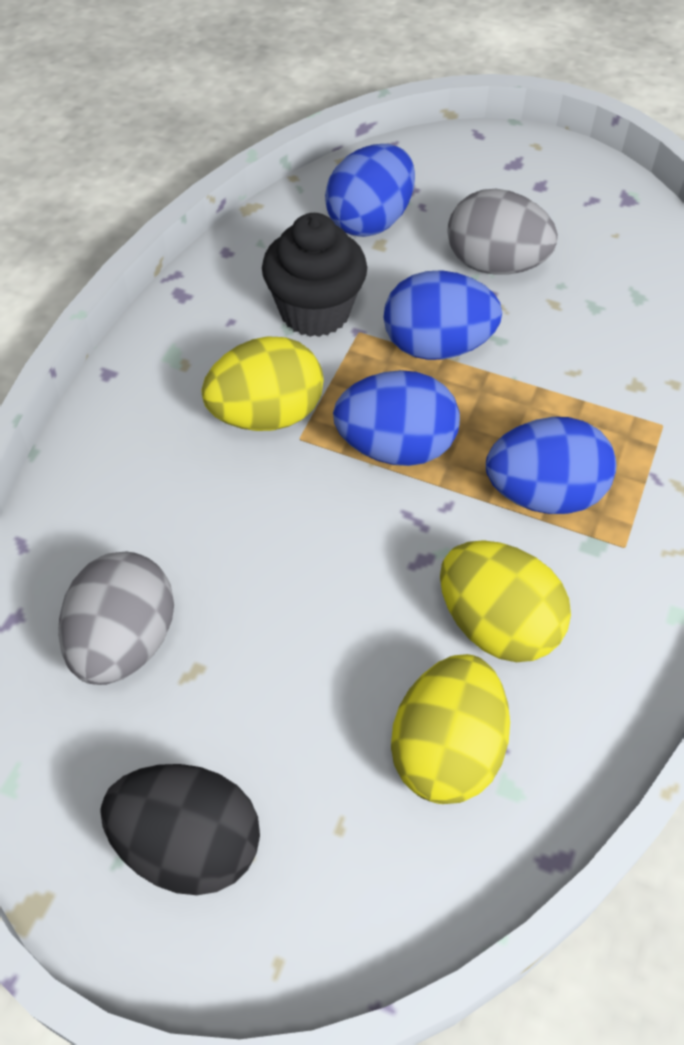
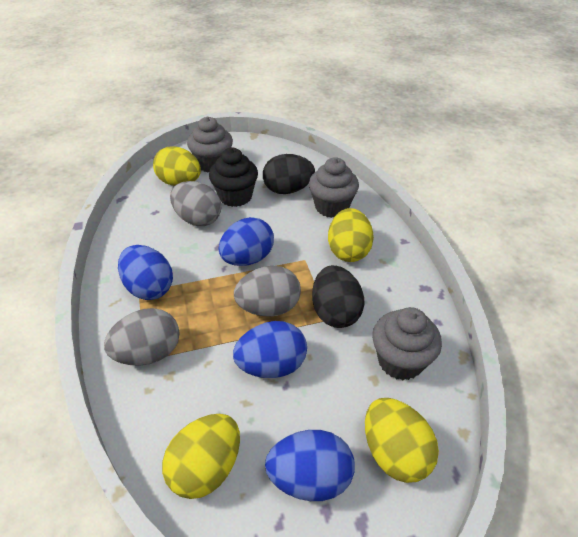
black egg: 1 -> 2
grey cupcake: 0 -> 3
grey egg: 2 -> 3
yellow egg: 3 -> 4

